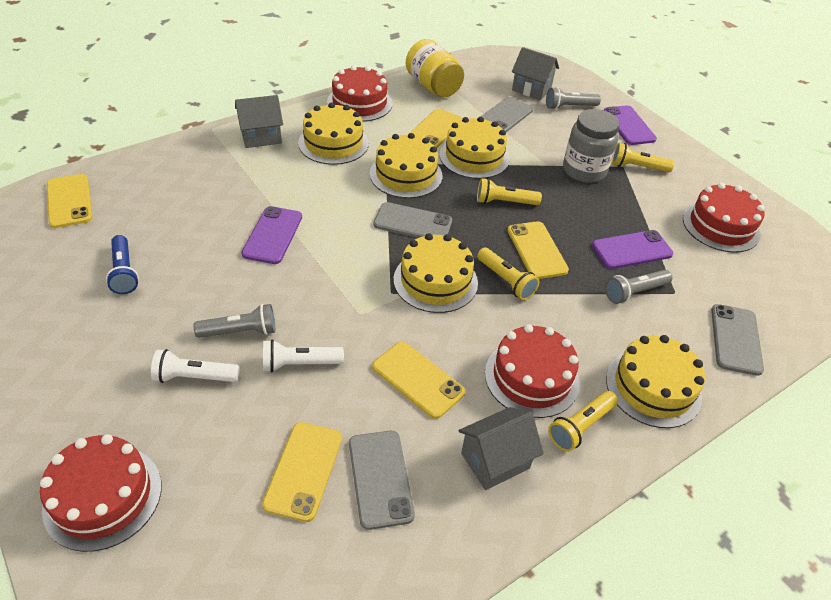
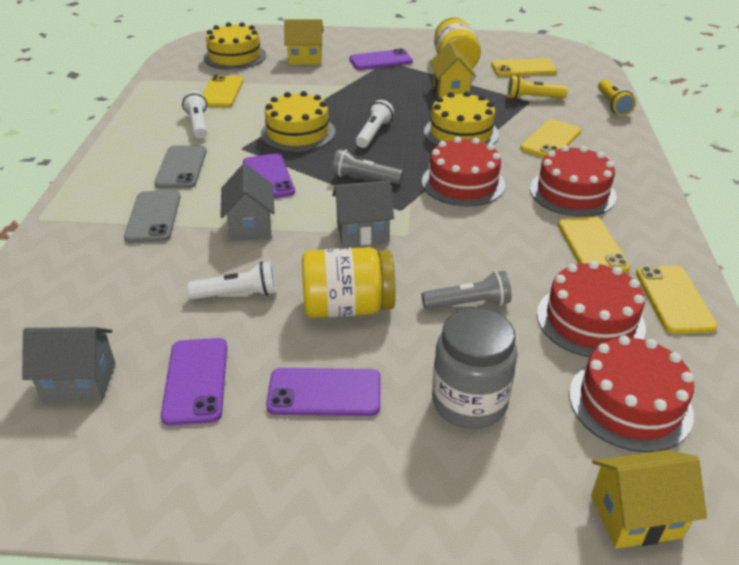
blue flashlight: 1 -> 0
grey flashlight: 3 -> 2
grey phone: 4 -> 2
purple phone: 3 -> 4
white flashlight: 2 -> 3
yellow cake: 5 -> 3
yellow flashlight: 4 -> 2
yellow house: 0 -> 3
yellow jar: 1 -> 2

